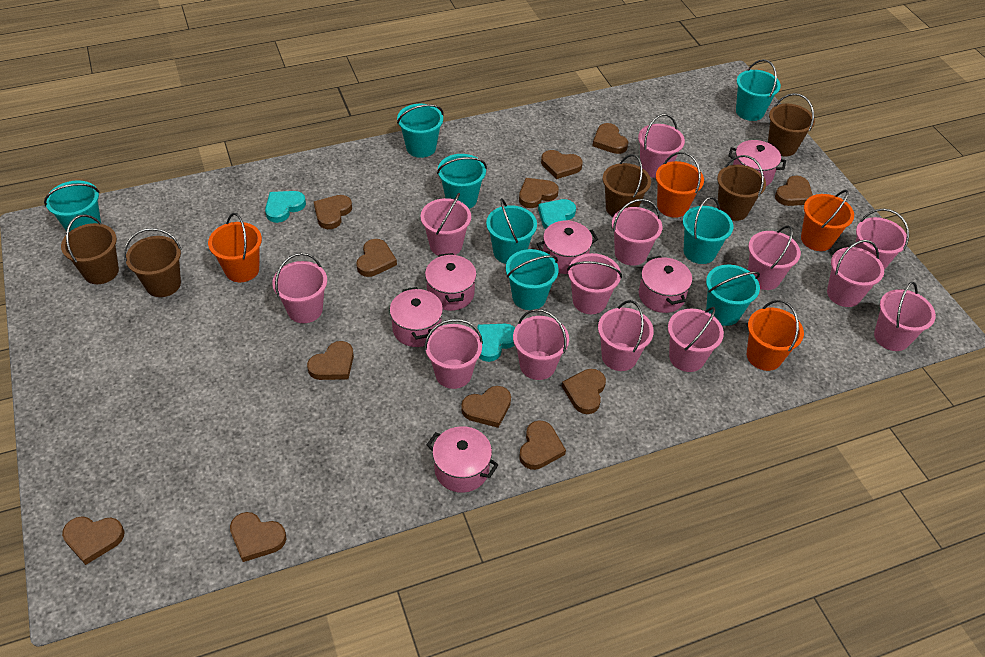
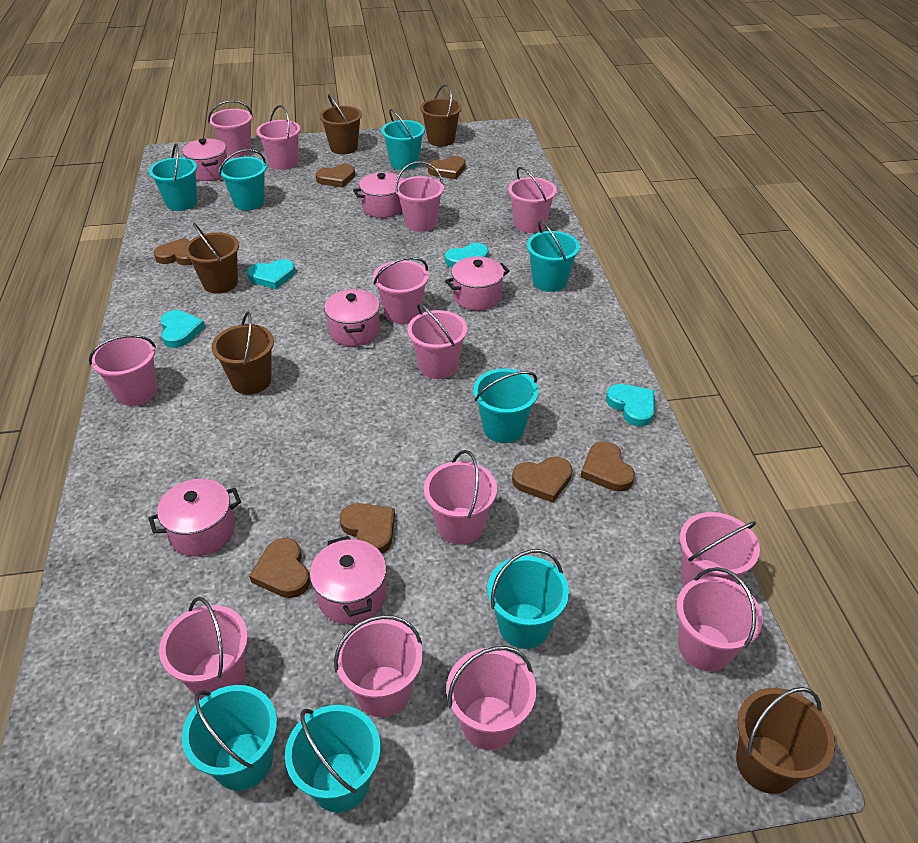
brown heart: 12 -> 7
orange bucket: 4 -> 0
turquoise heart: 3 -> 4

